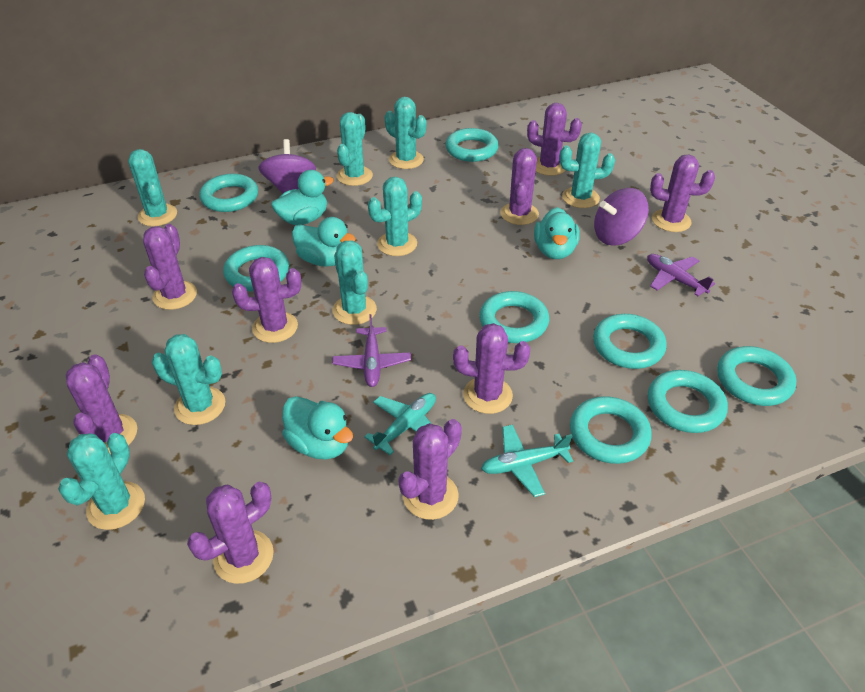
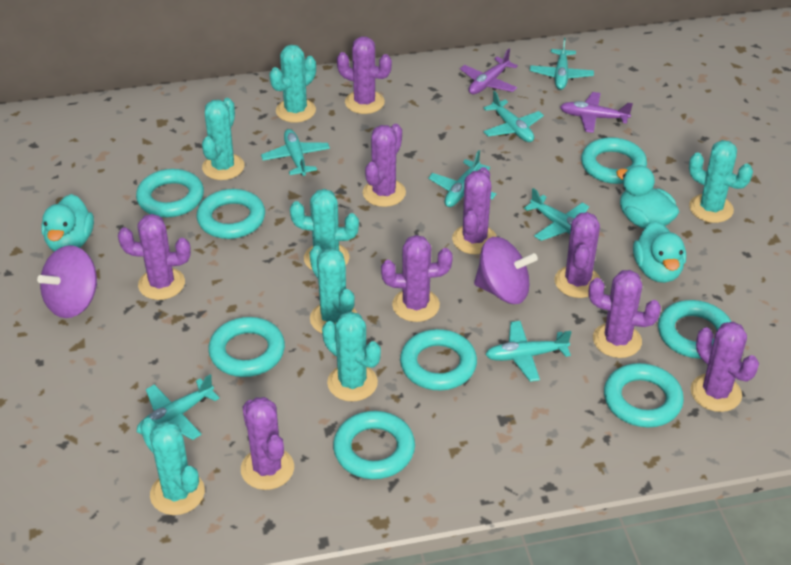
turquoise cactus: 8 -> 7
turquoise duck: 4 -> 3
turquoise plane: 2 -> 7

